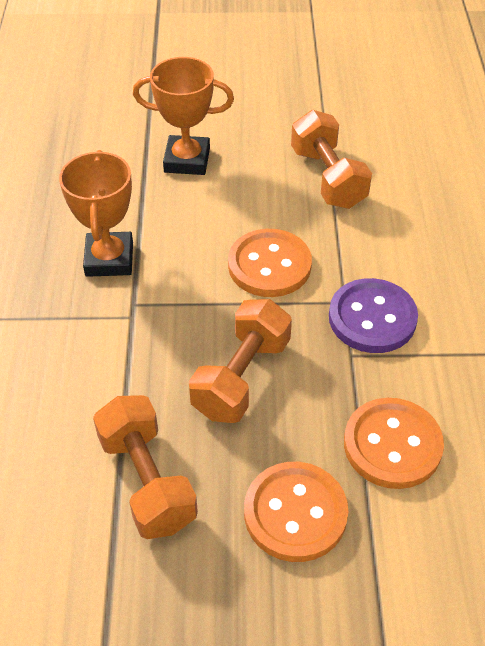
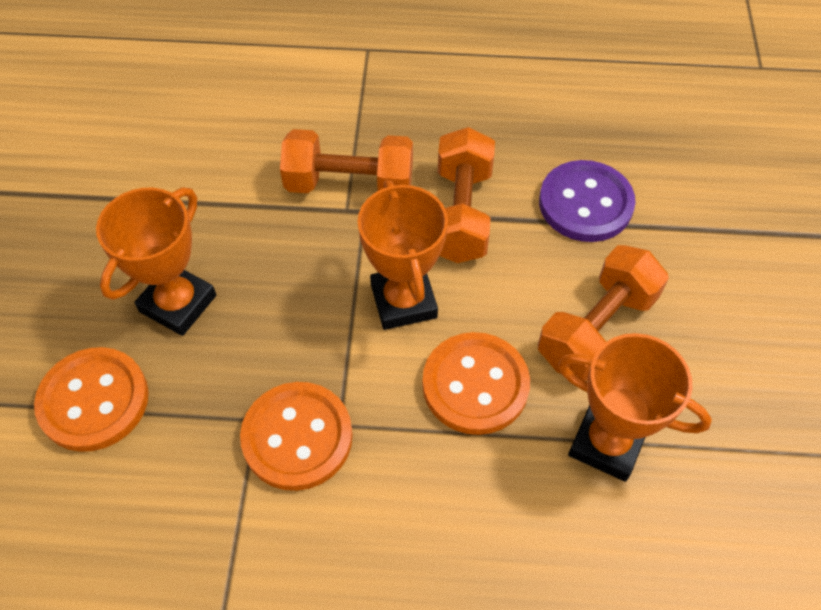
orange trophy: 2 -> 3

